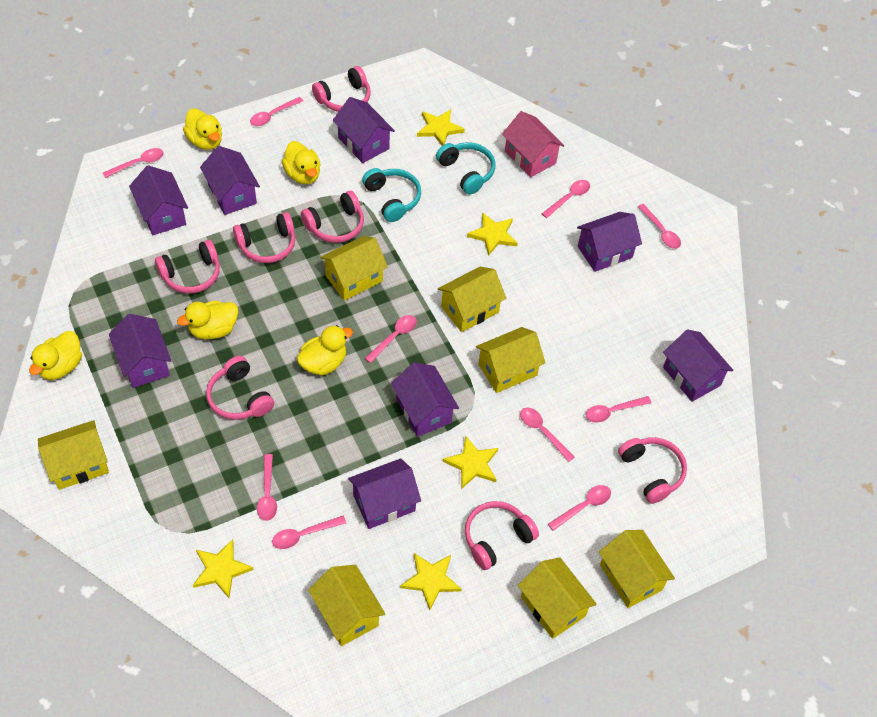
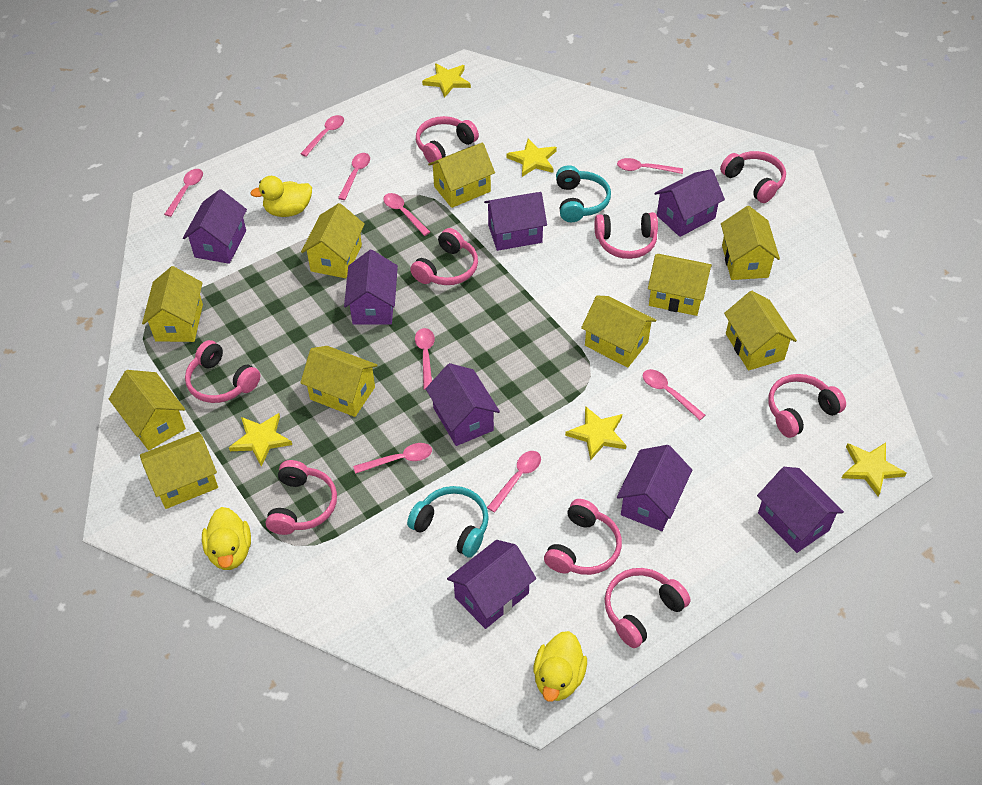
pink headphones: 7 -> 9
pink house: 1 -> 0
pink spoon: 10 -> 9
yellow duck: 5 -> 3
yellow house: 7 -> 10

